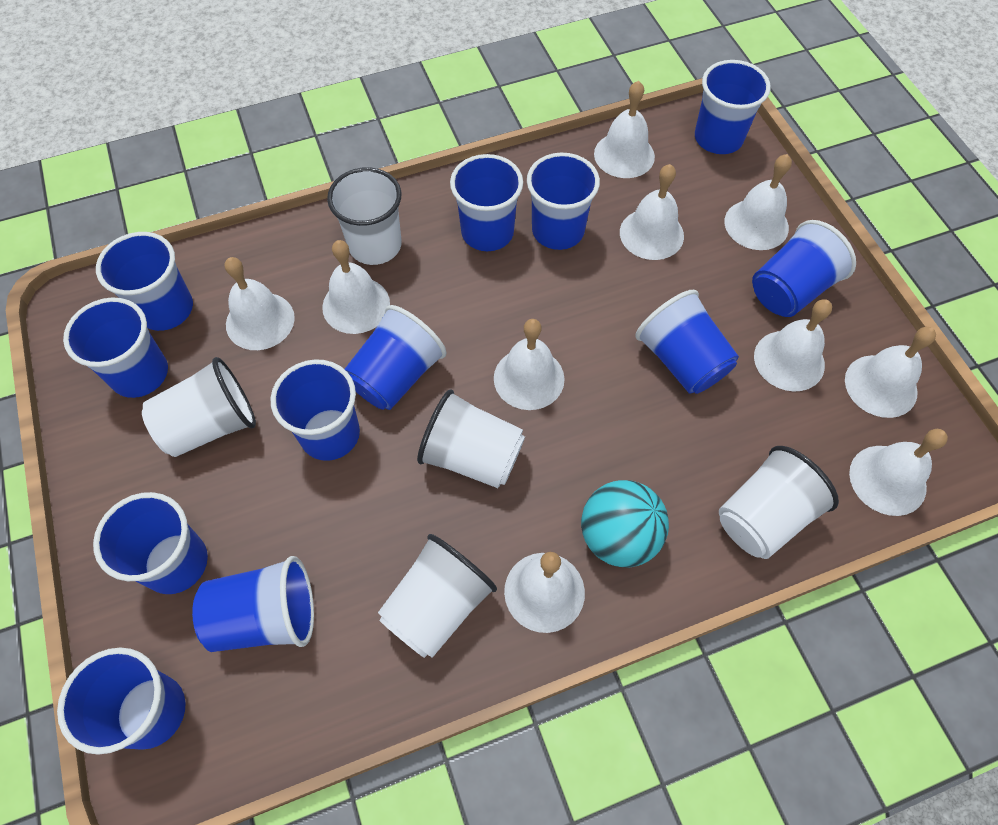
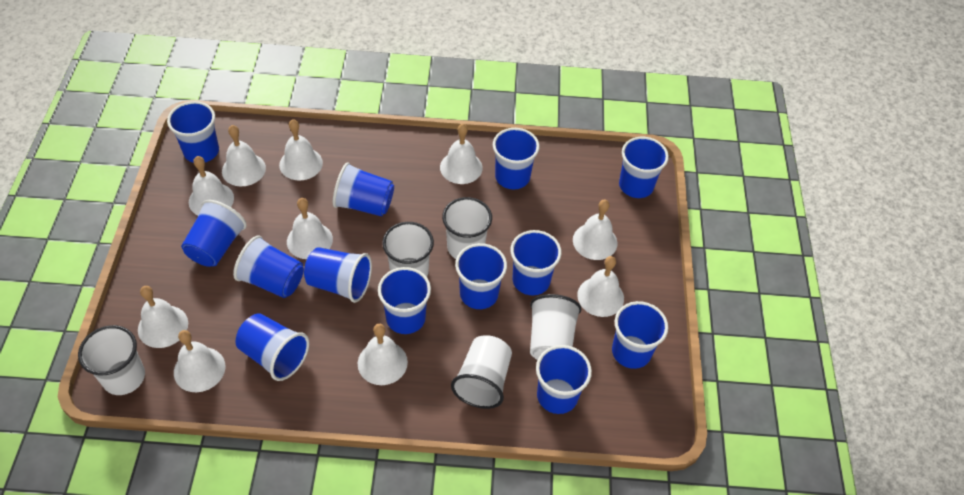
blue cup: 12 -> 13
turquoise ball: 1 -> 0

